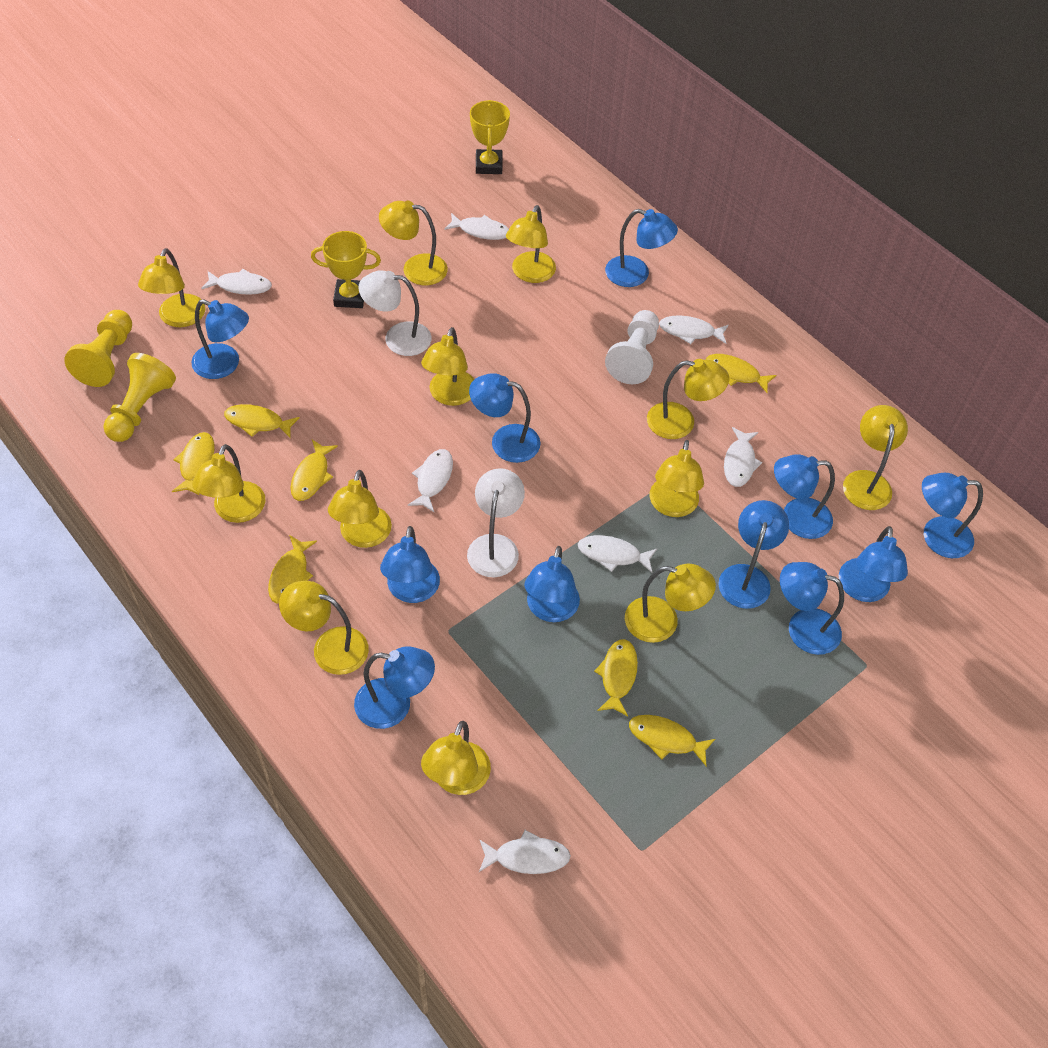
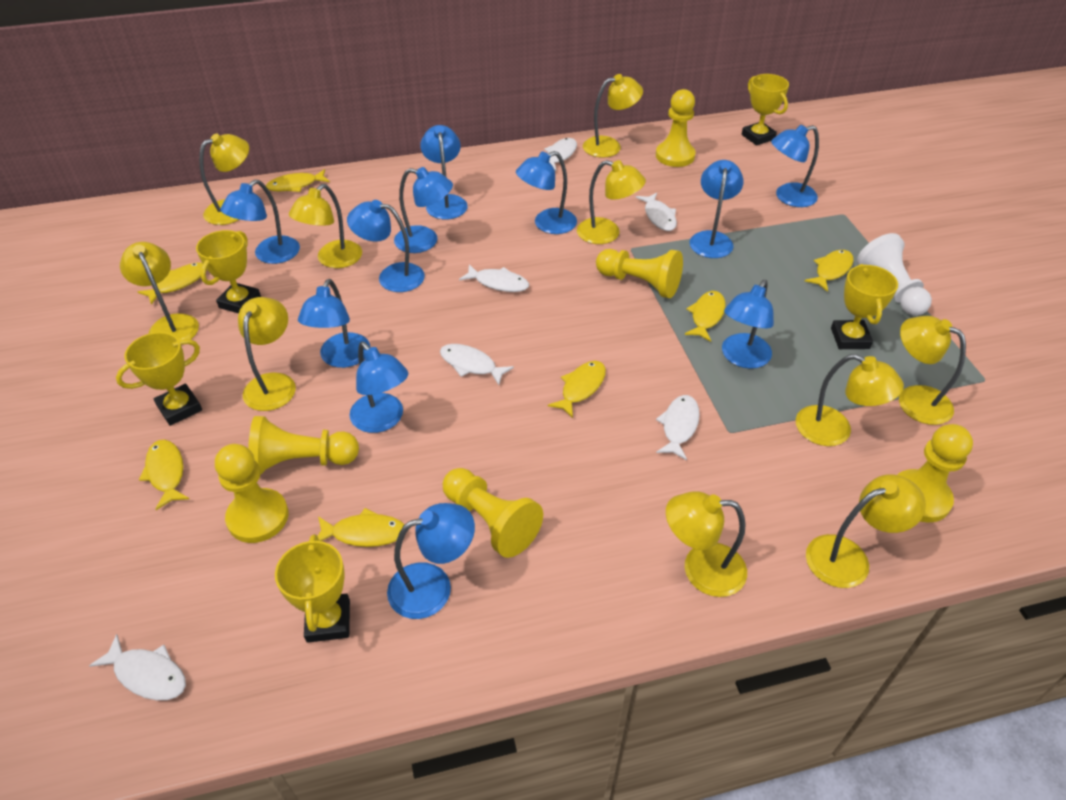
white fish: 7 -> 6
white lamp: 2 -> 0
yellow lamp: 12 -> 10
yellow pawn: 2 -> 6
yellow trophy: 2 -> 5

